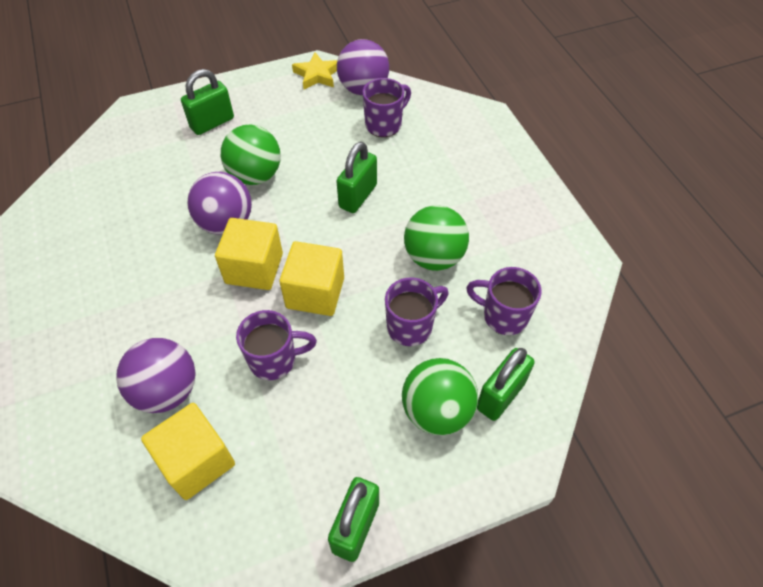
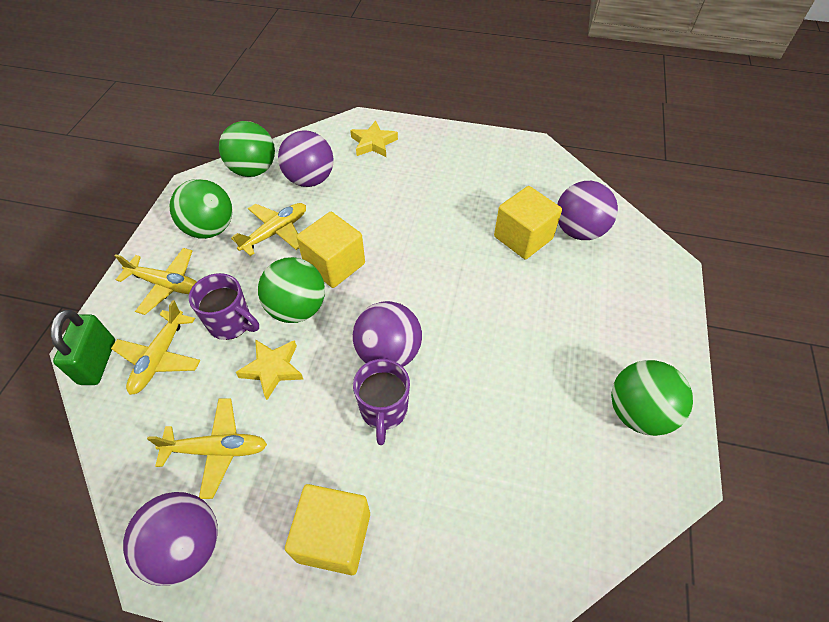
green ball: 3 -> 4
green padlock: 4 -> 1
purple ball: 3 -> 4
purple mug: 4 -> 2
yellow plane: 0 -> 4
yellow star: 1 -> 2

